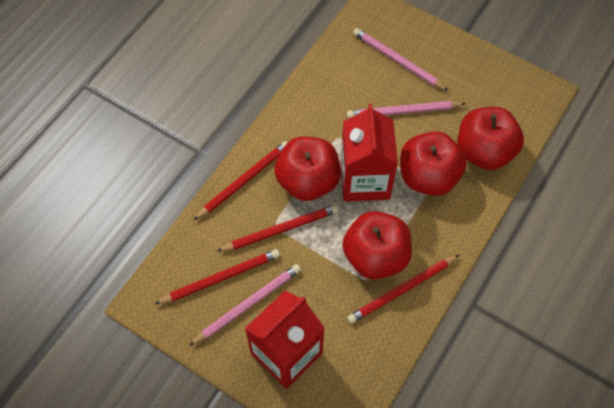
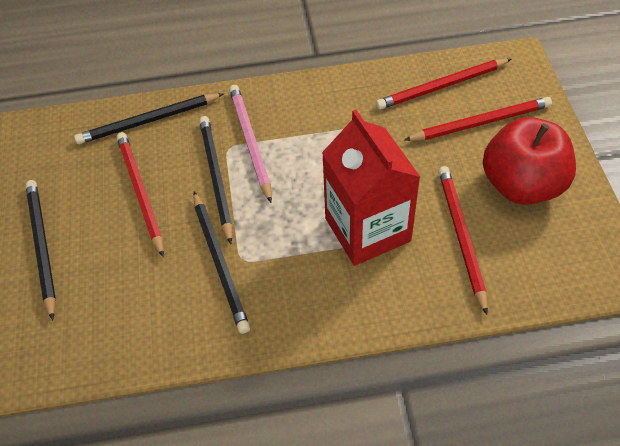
black pencil: 0 -> 4
pink pencil: 3 -> 1
red apple: 4 -> 1
red carton: 2 -> 1

